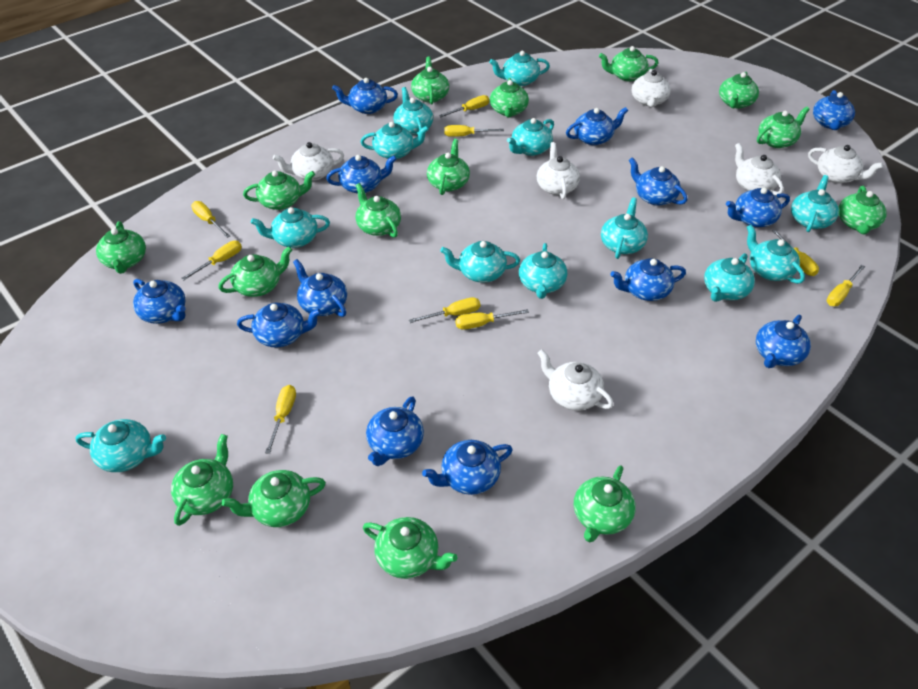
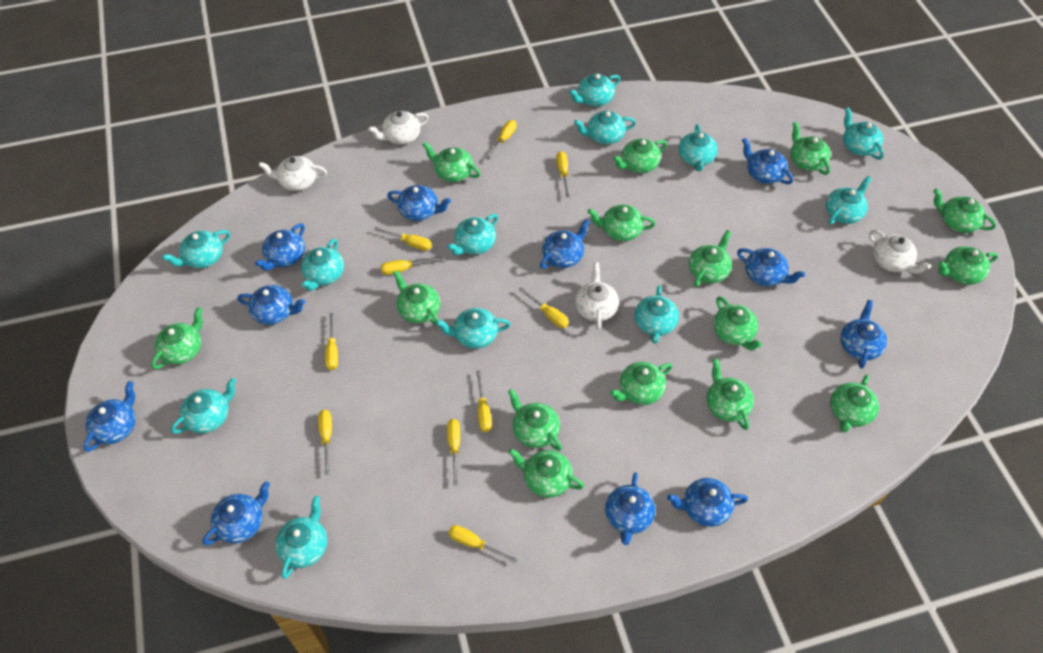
blue teapot: 13 -> 11
white teapot: 6 -> 4
yellow screwdriver: 9 -> 10

